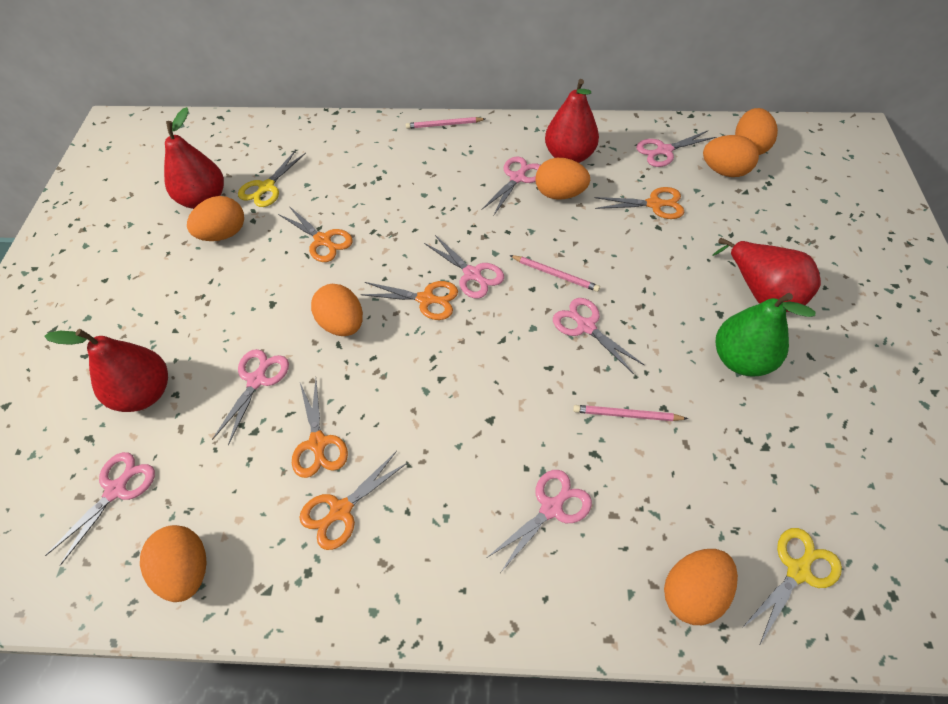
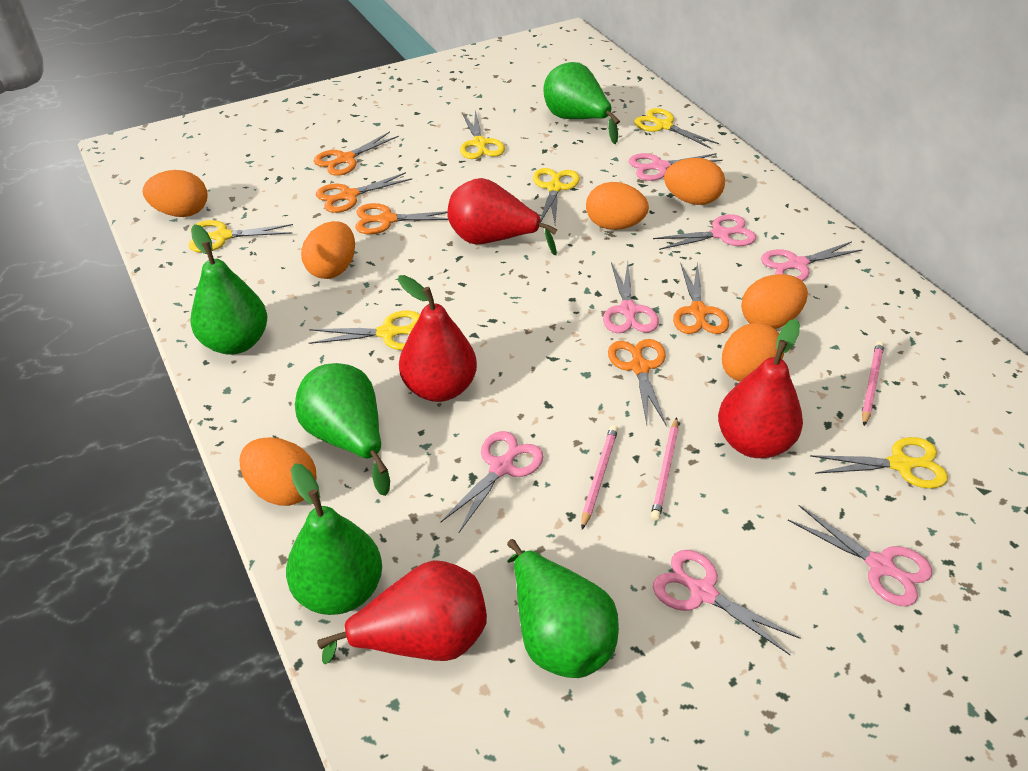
green pear: 1 -> 5
yellow scissors: 2 -> 6

